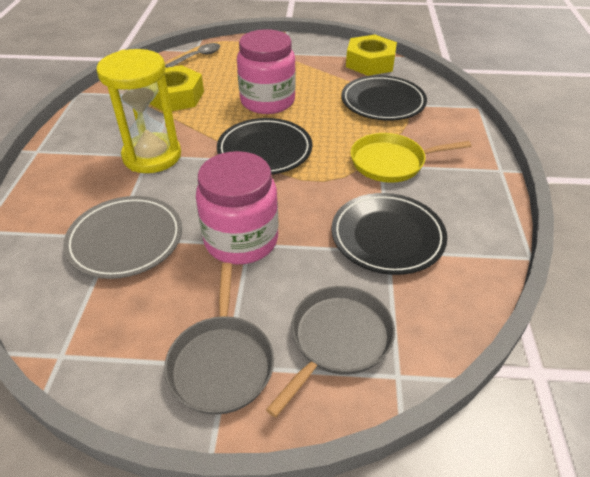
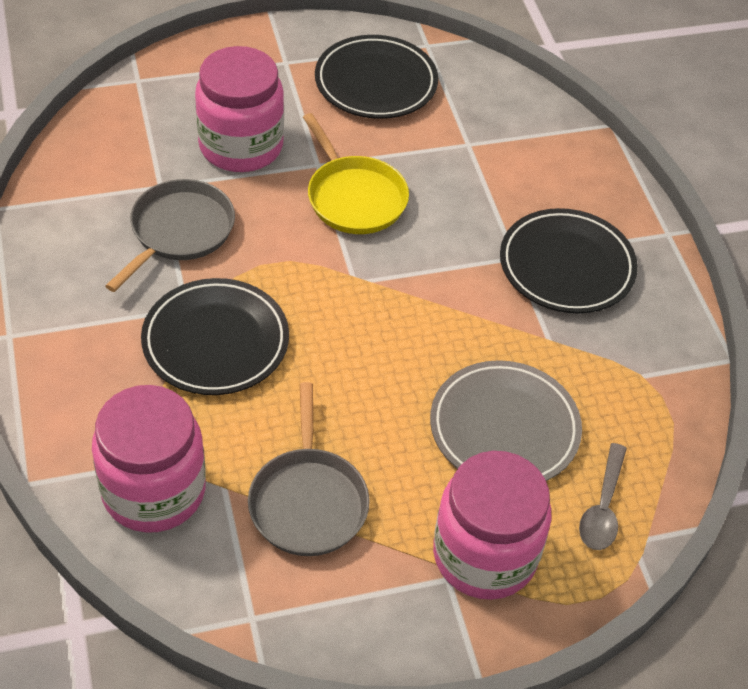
pink jar: 2 -> 3
yellow hourglass: 1 -> 0
yellow nut: 2 -> 0

